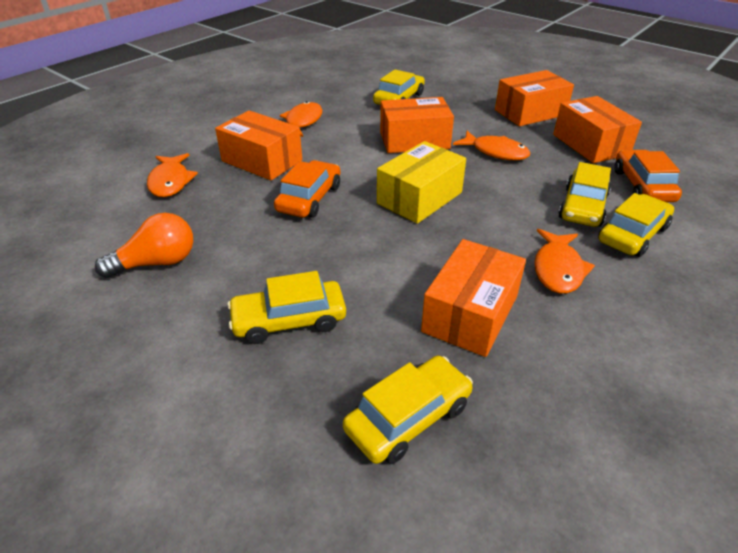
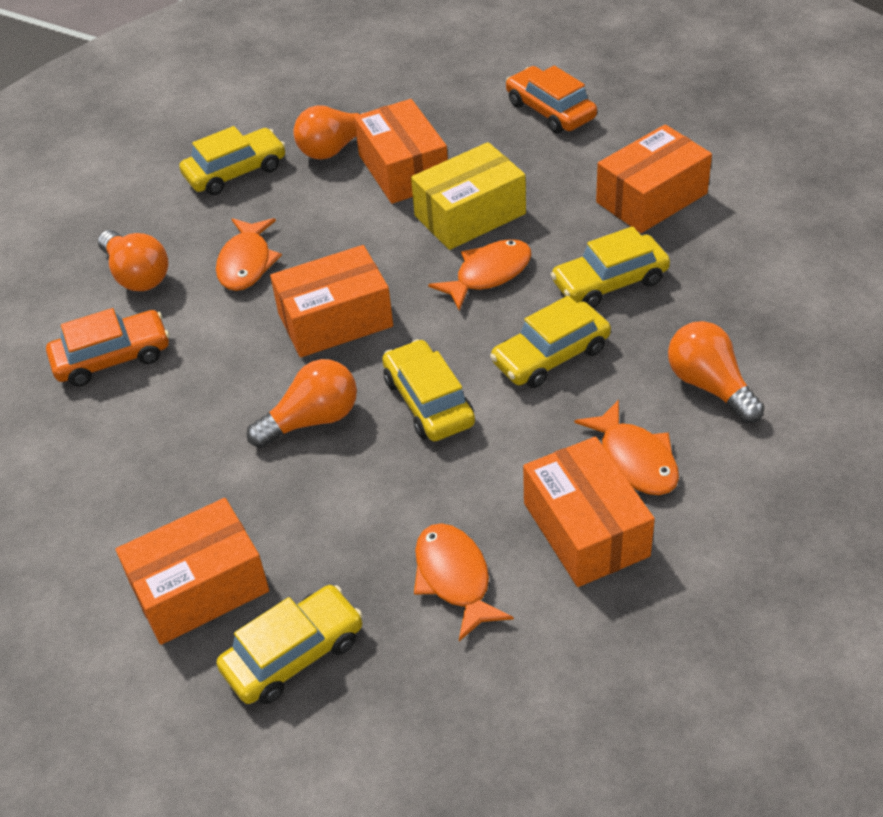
orange light bulb: 1 -> 4

